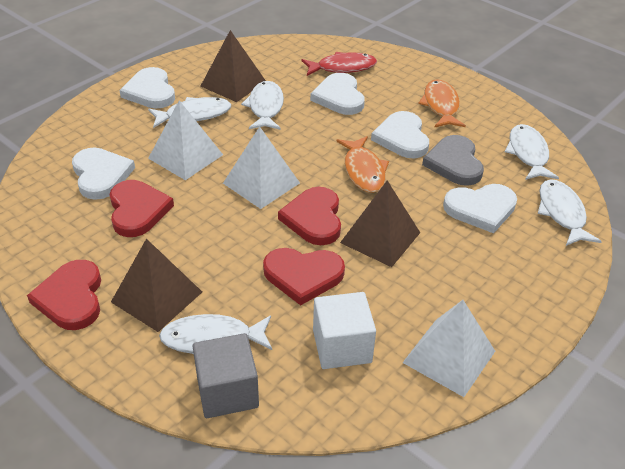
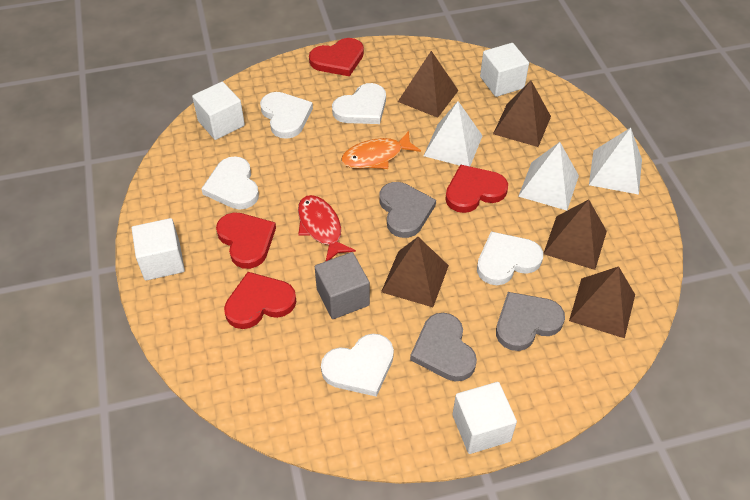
brown pyramid: 3 -> 5
grey heart: 1 -> 3
orange fish: 2 -> 1
white cube: 1 -> 4
white fish: 5 -> 0

